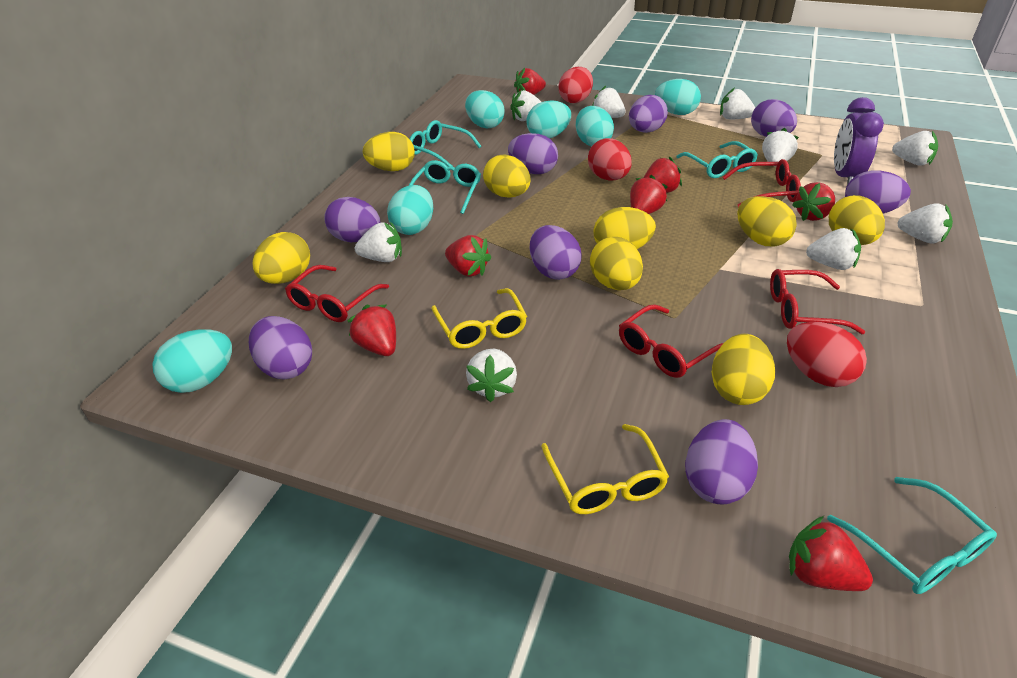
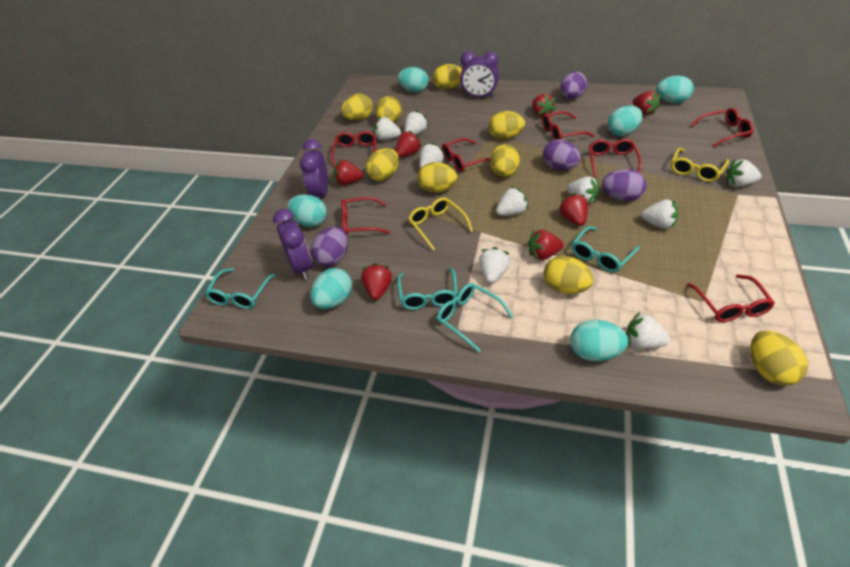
purple clock: 1 -> 3
purple egg: 8 -> 4
red egg: 3 -> 0
red glasses: 4 -> 7
yellow egg: 8 -> 9

